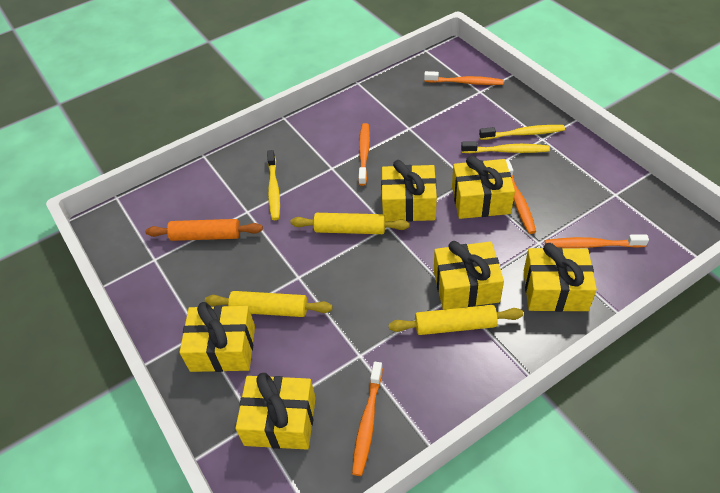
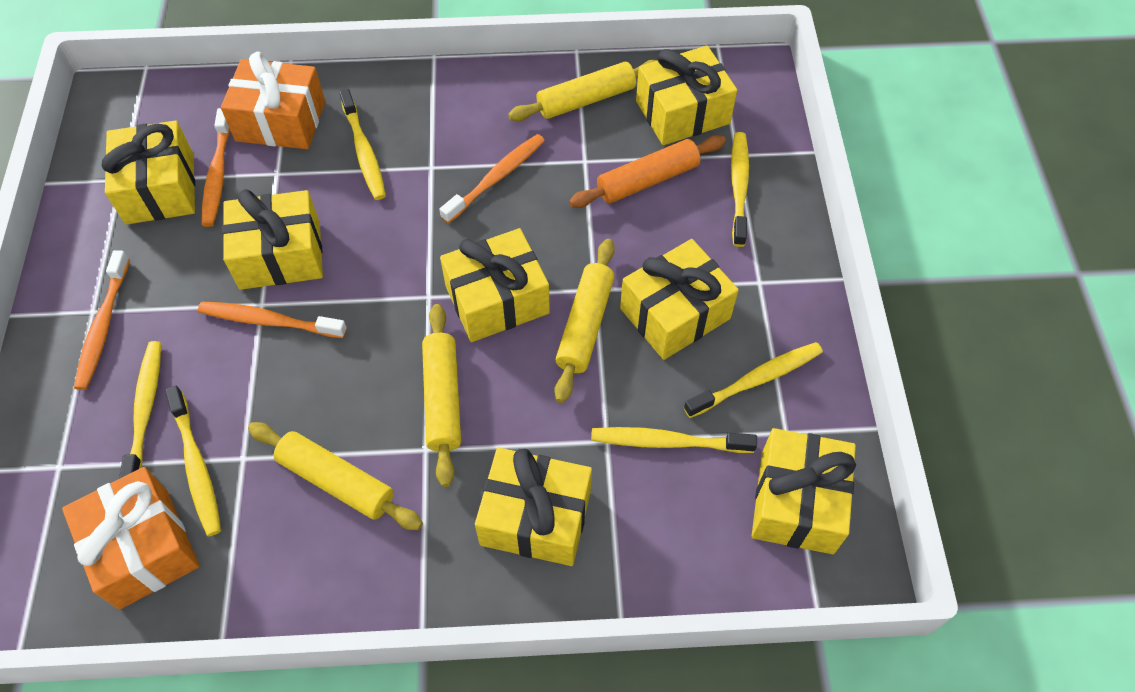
orange gift: 0 -> 2
orange toothbrush: 5 -> 4
yellow gift: 6 -> 7
yellow rolling pin: 3 -> 4
yellow toothbrush: 3 -> 6

